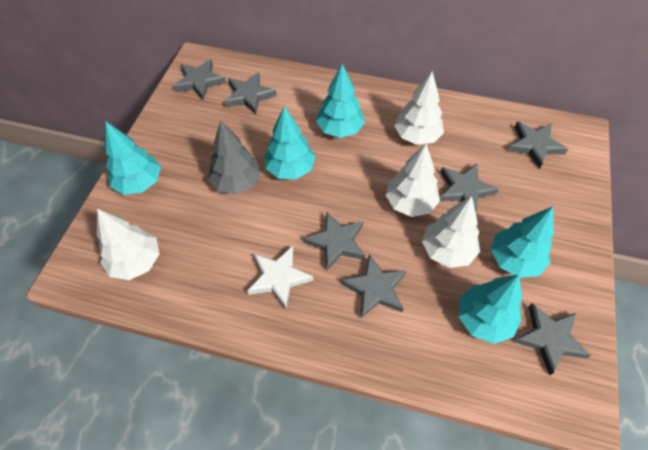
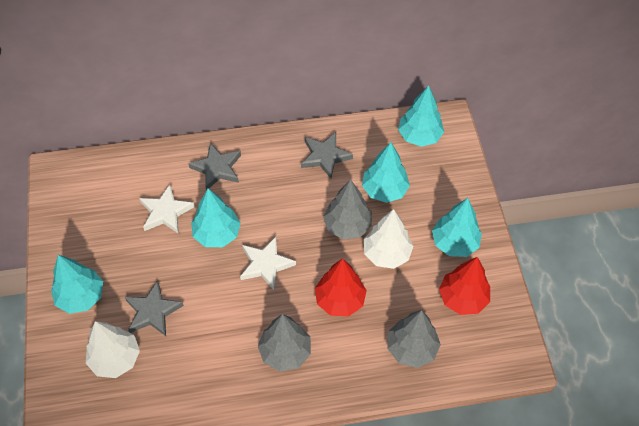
grey star: 7 -> 3
grey tree: 1 -> 3
red tree: 0 -> 2
white star: 1 -> 2
white tree: 4 -> 2

